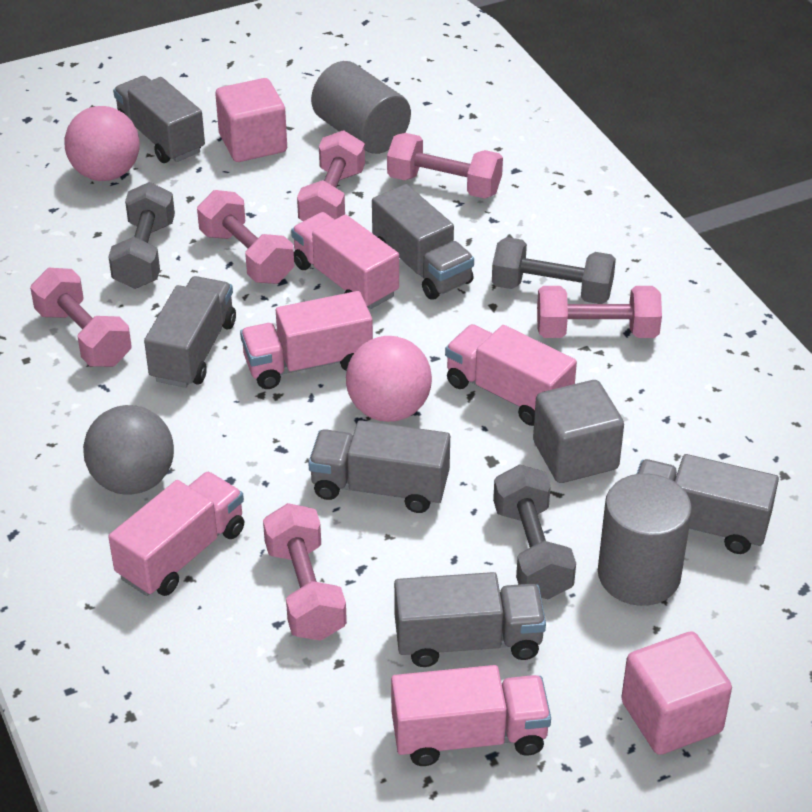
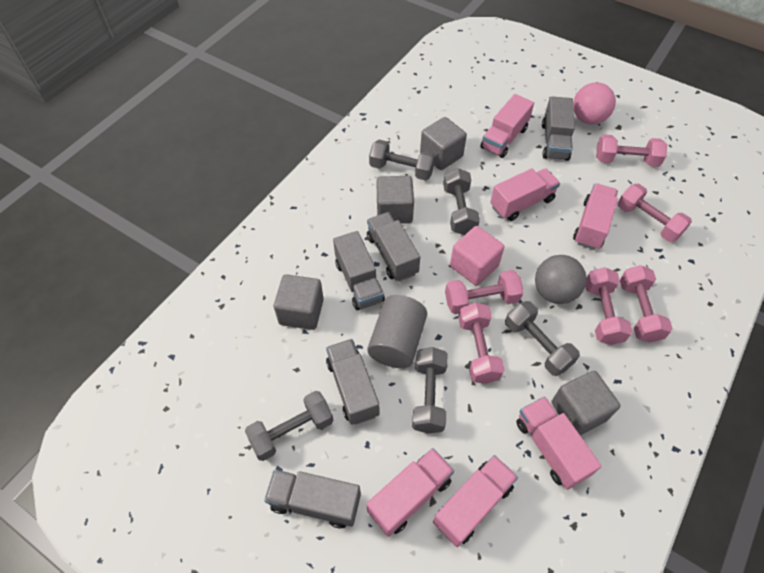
grey cube: 1 -> 4
grey cylinder: 2 -> 1
grey dumbbell: 3 -> 5
grey truck: 6 -> 5
pink ball: 2 -> 1
pink cube: 2 -> 1
pink truck: 5 -> 6

